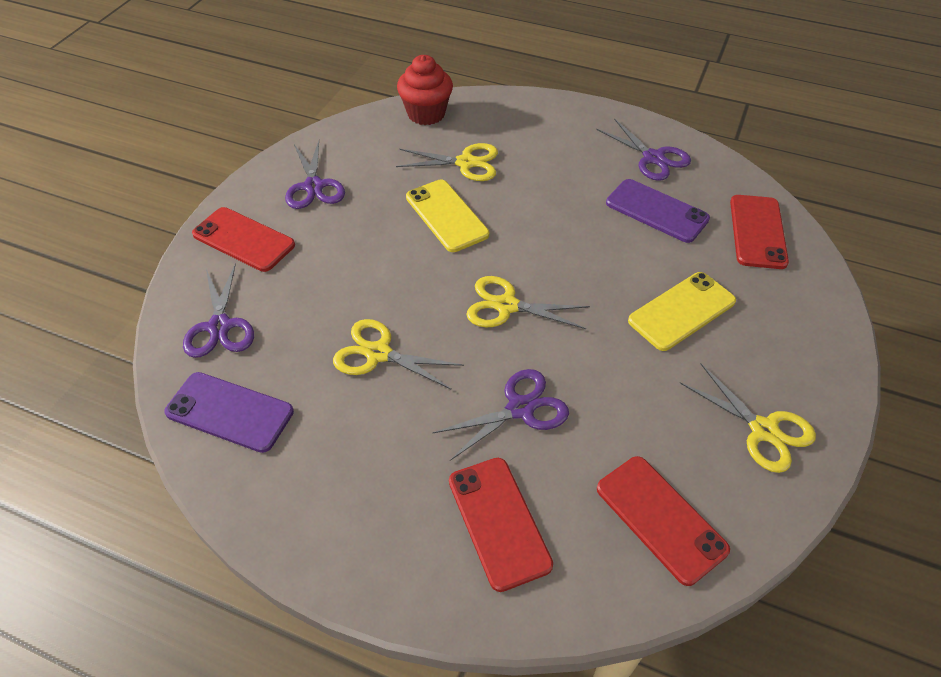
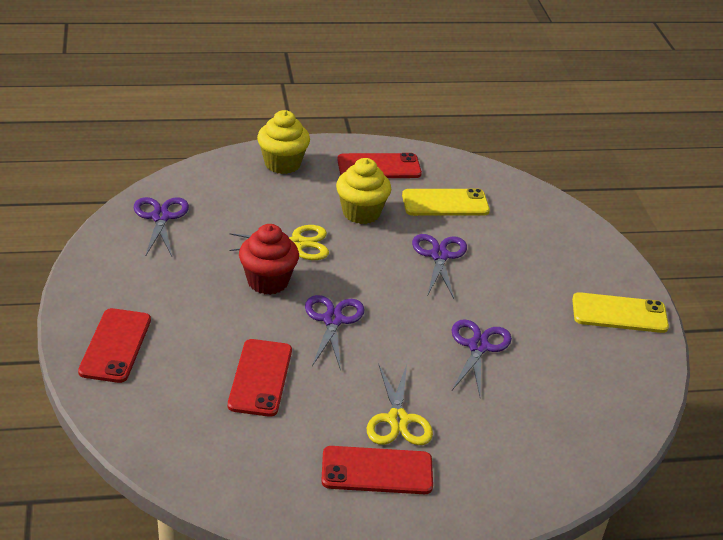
purple phone: 2 -> 0
yellow cupcake: 0 -> 2
yellow scissors: 4 -> 2

